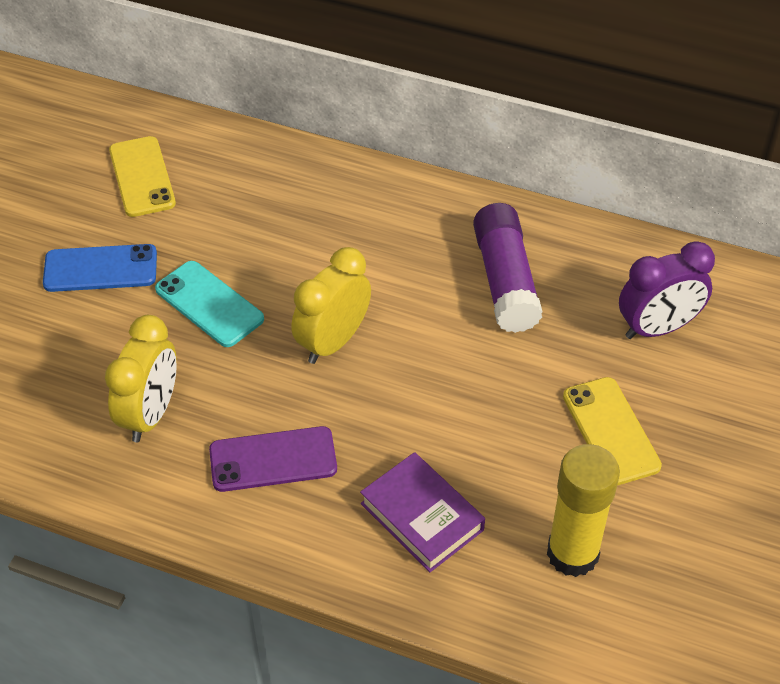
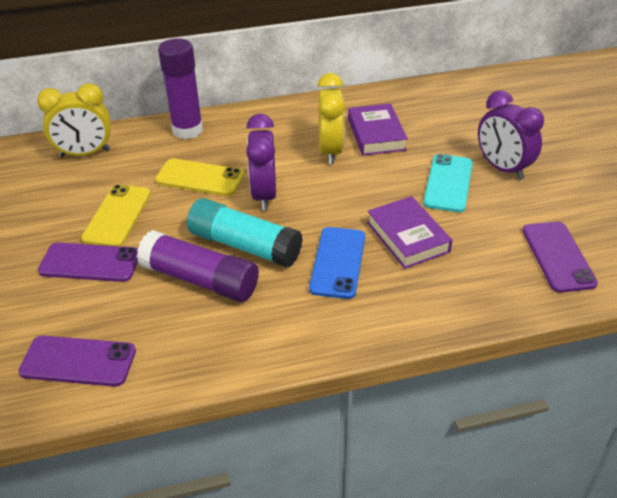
purple book: 1 -> 2
purple clock: 1 -> 2
purple glue stick: 1 -> 2
purple phone: 1 -> 3
turquoise glue stick: 0 -> 1
yellow glue stick: 1 -> 0

